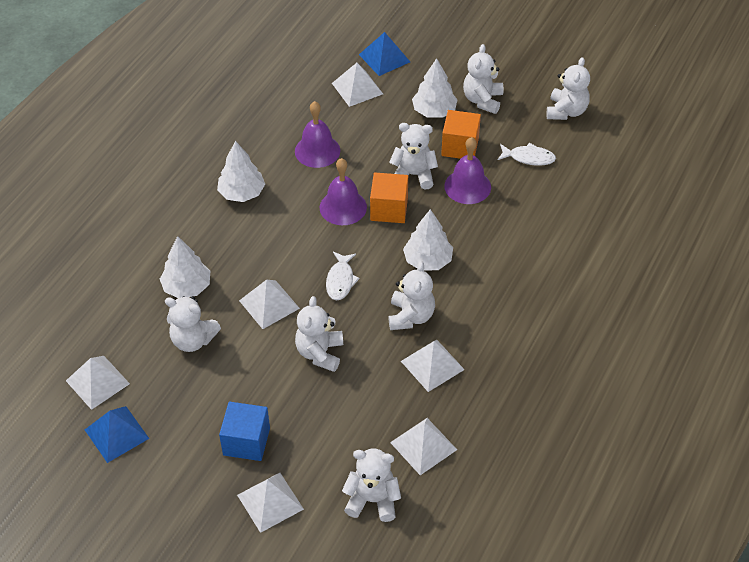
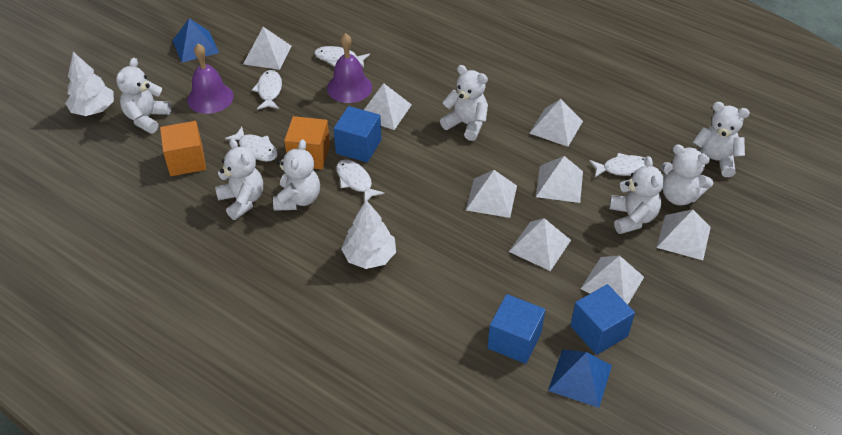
blue cube: 1 -> 3
purple bell: 3 -> 2
white fish: 2 -> 5
white pyramid: 6 -> 8
white tree: 4 -> 2

